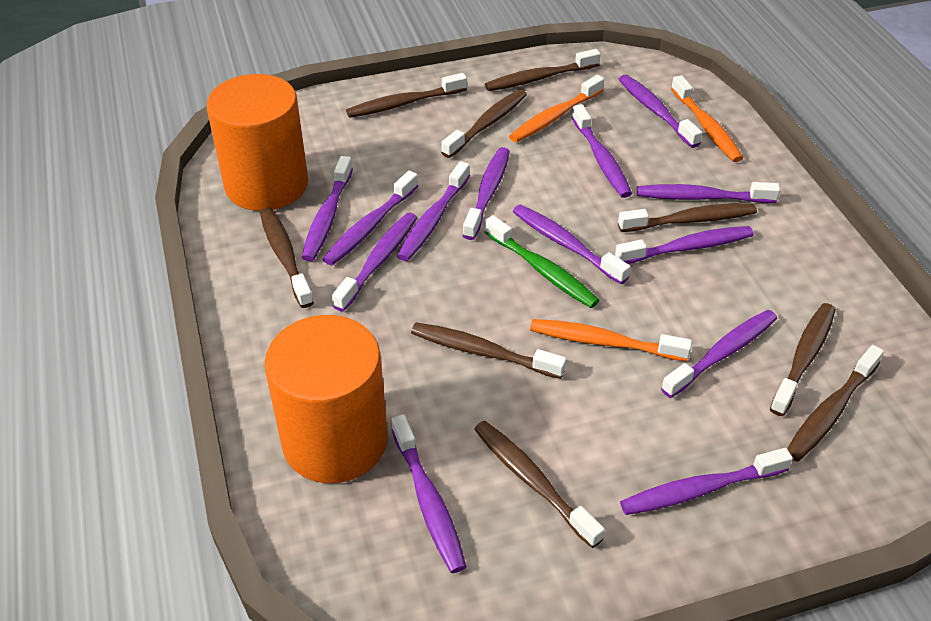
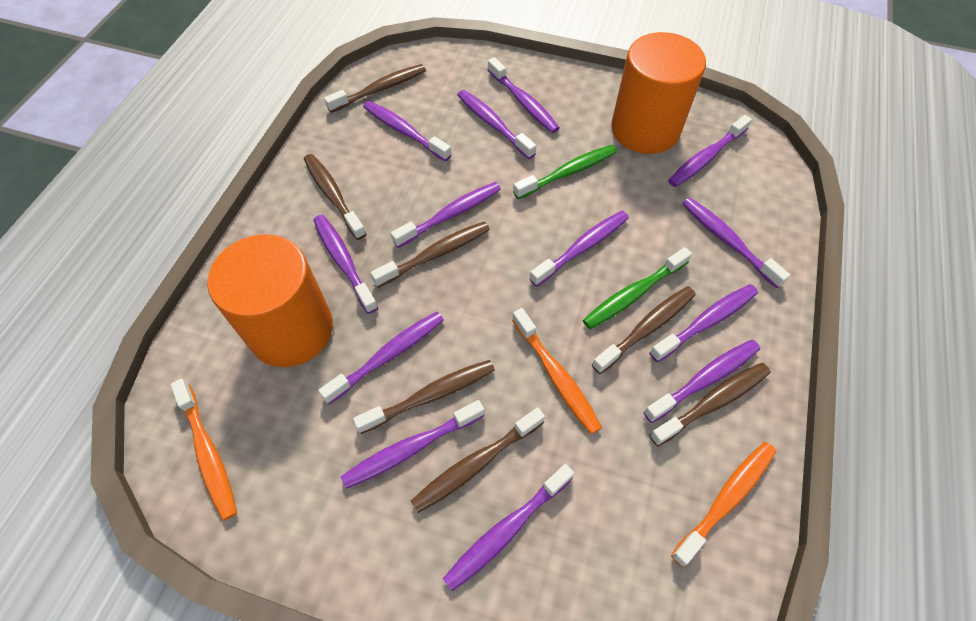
brown toothbrush: 9 -> 7
green toothbrush: 1 -> 2

